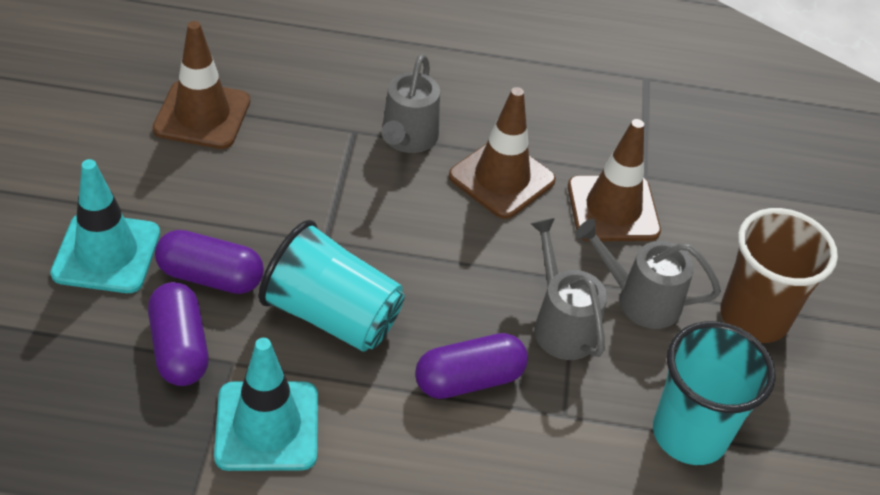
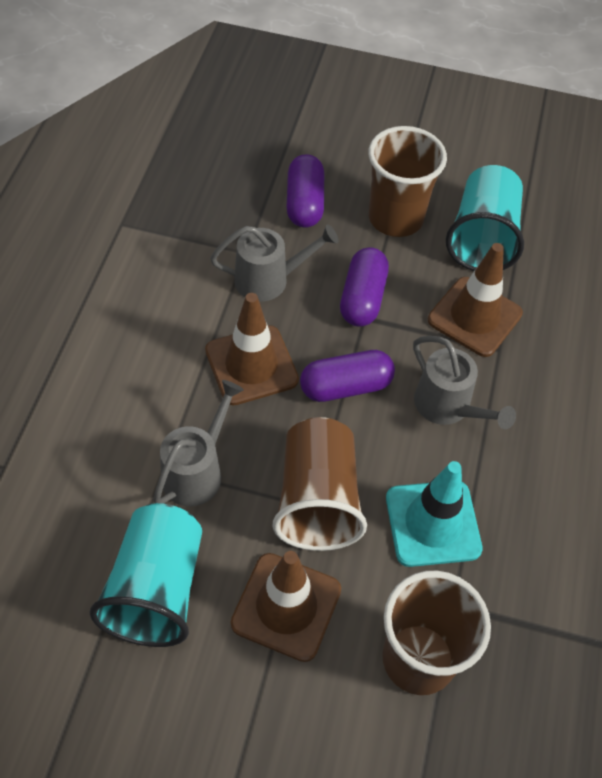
brown cup: 1 -> 3
turquoise traffic cone: 2 -> 1

